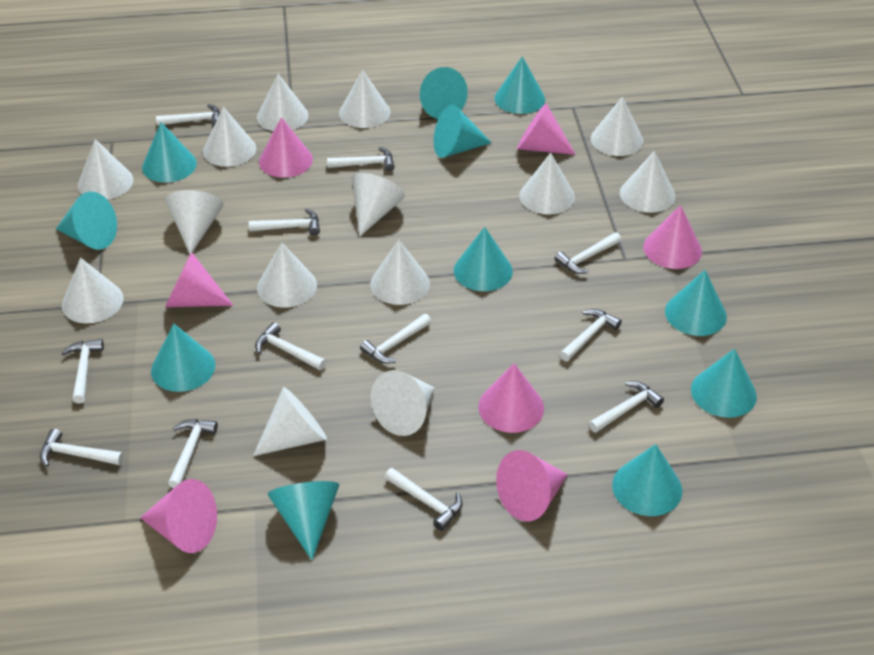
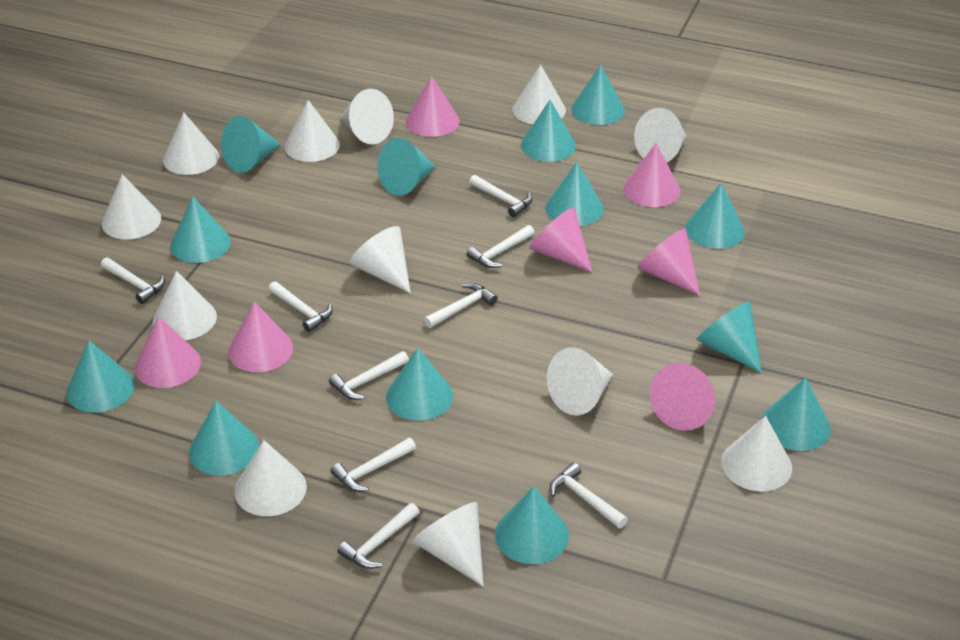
turquoise cone: 11 -> 13
white cone: 14 -> 12
white hammer: 12 -> 9

